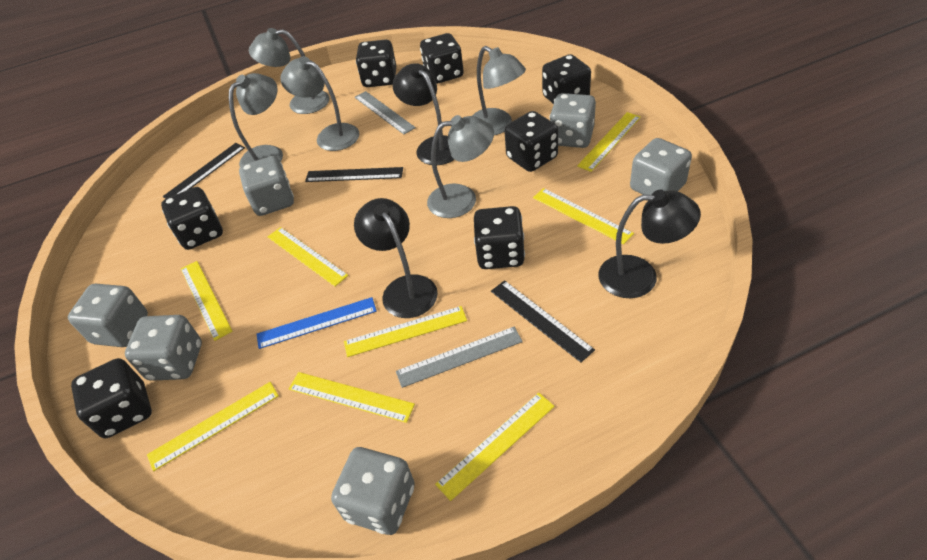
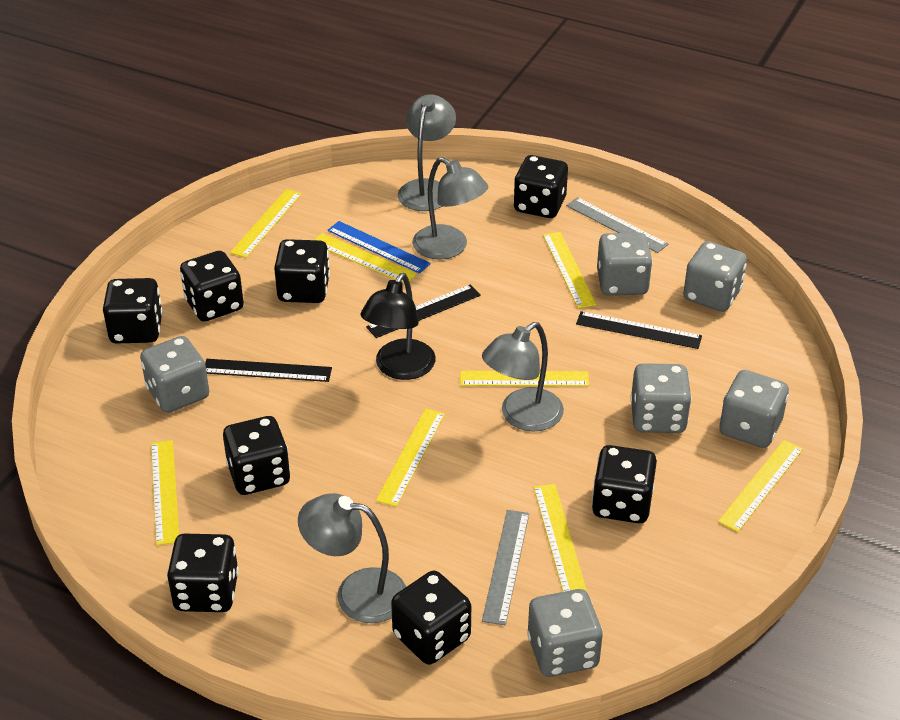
black dice: 7 -> 8
black lamp: 3 -> 1
grey lamp: 5 -> 4

